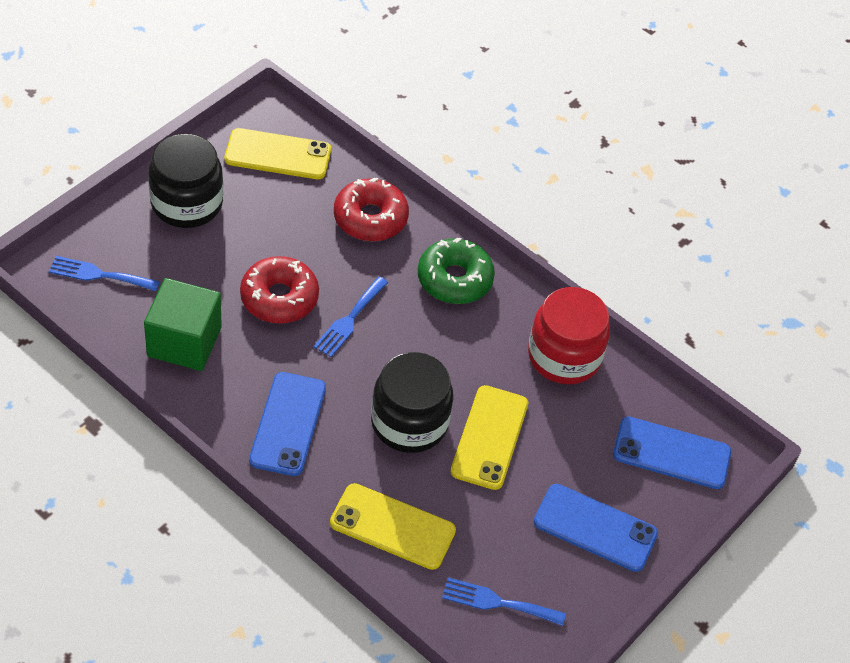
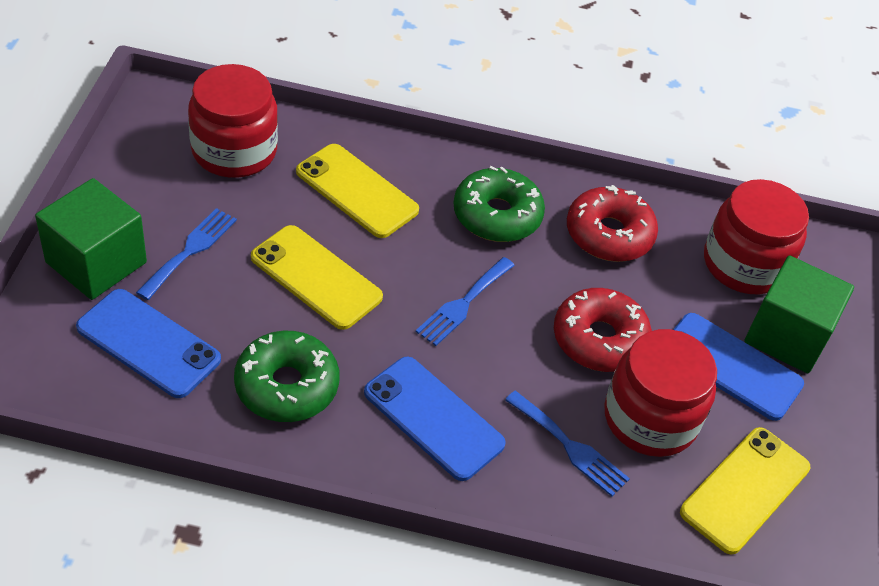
black jar: 2 -> 0
green cube: 1 -> 2
green donut: 1 -> 2
red jar: 1 -> 3

